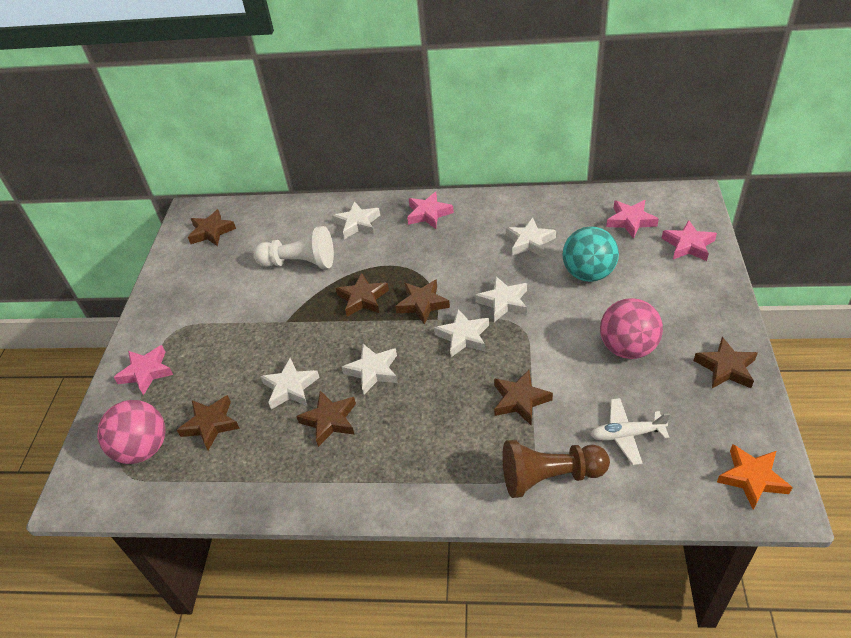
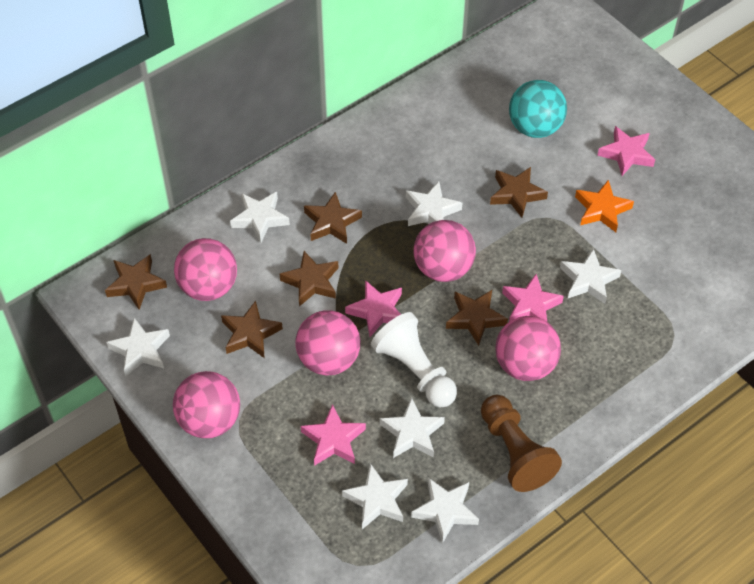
brown star: 7 -> 6
pink ball: 2 -> 5
white plane: 1 -> 0
white star: 6 -> 7

